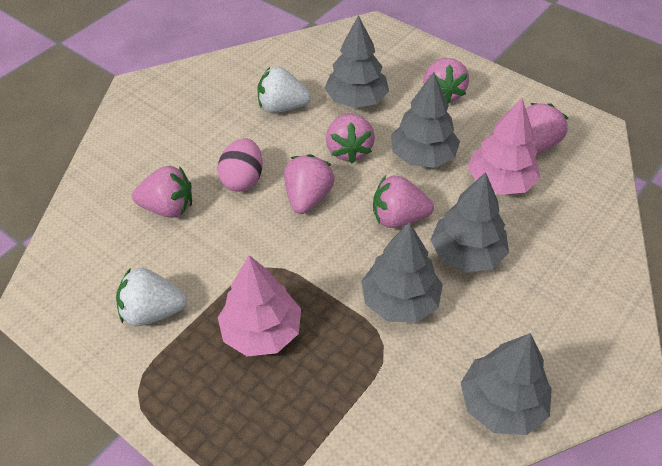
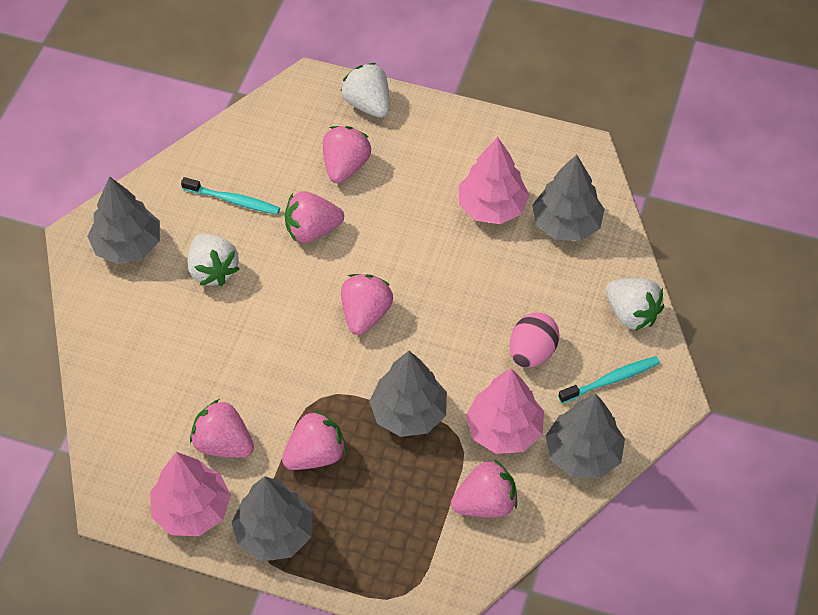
pink tree: 2 -> 3
turquoise toothbrush: 0 -> 2
white strawberry: 2 -> 3

